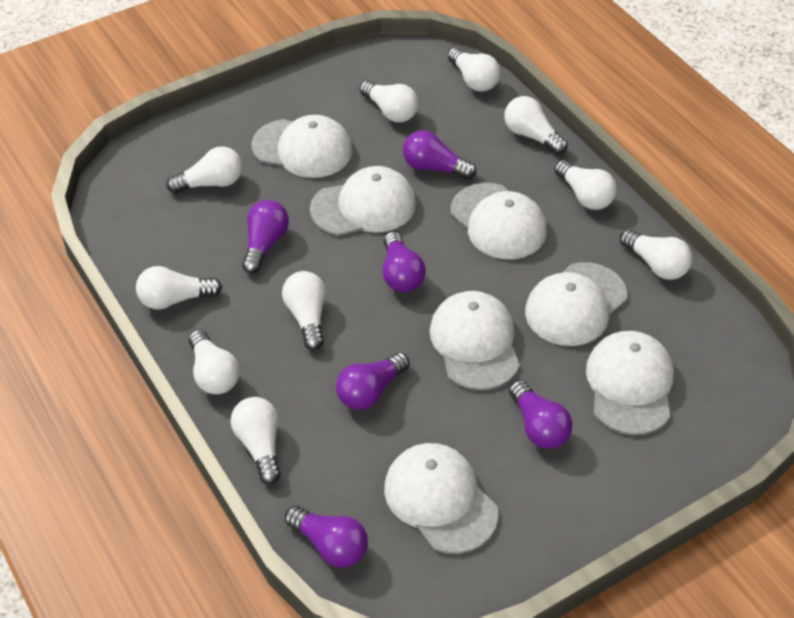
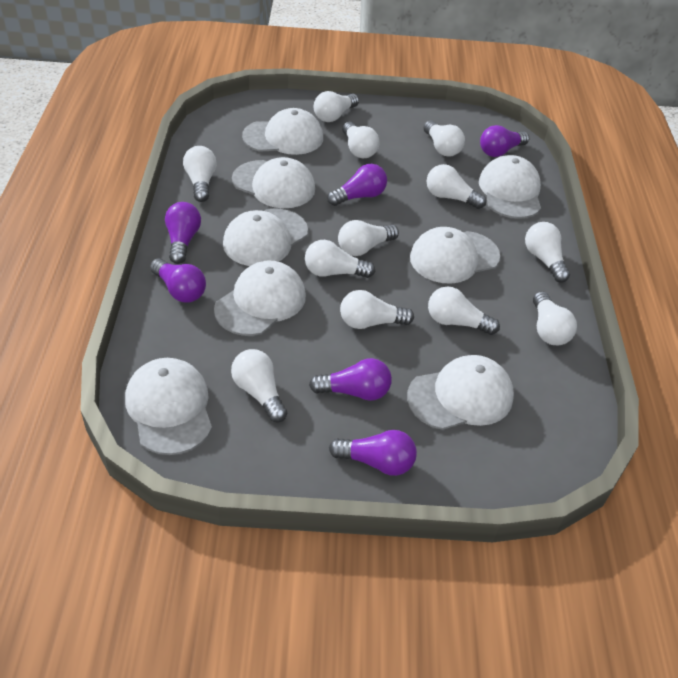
white cap: 7 -> 8
white light bulb: 10 -> 12

